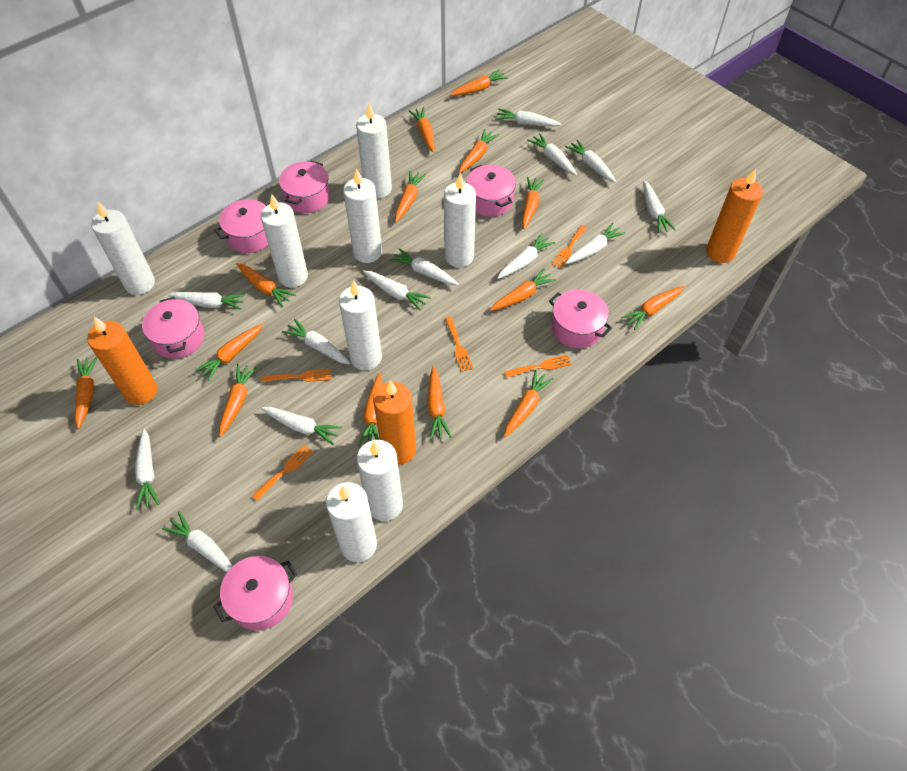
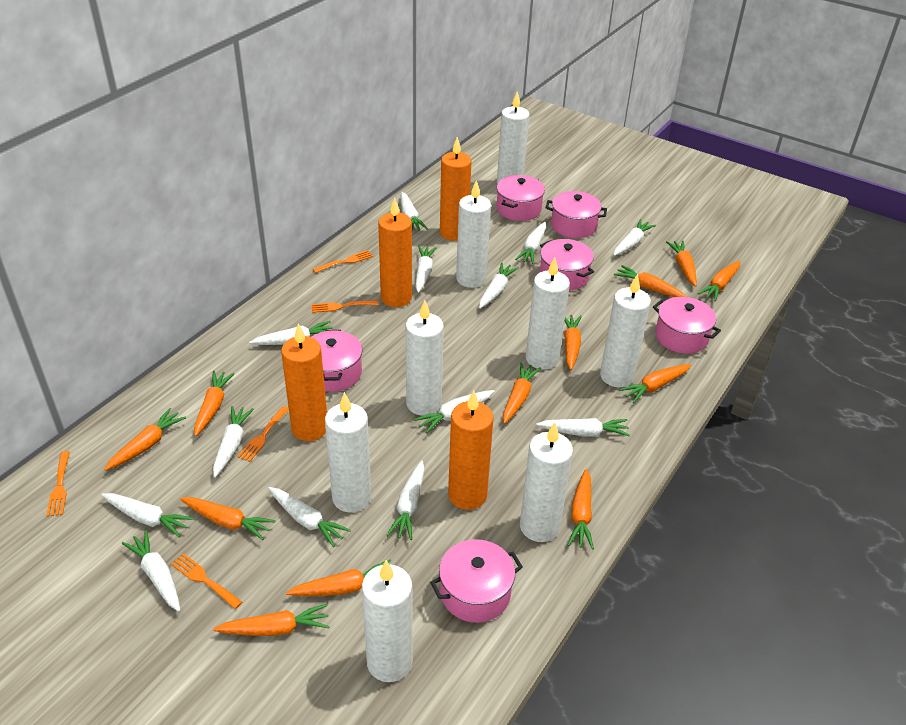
orange candle: 3 -> 4
orange carrot: 14 -> 12

